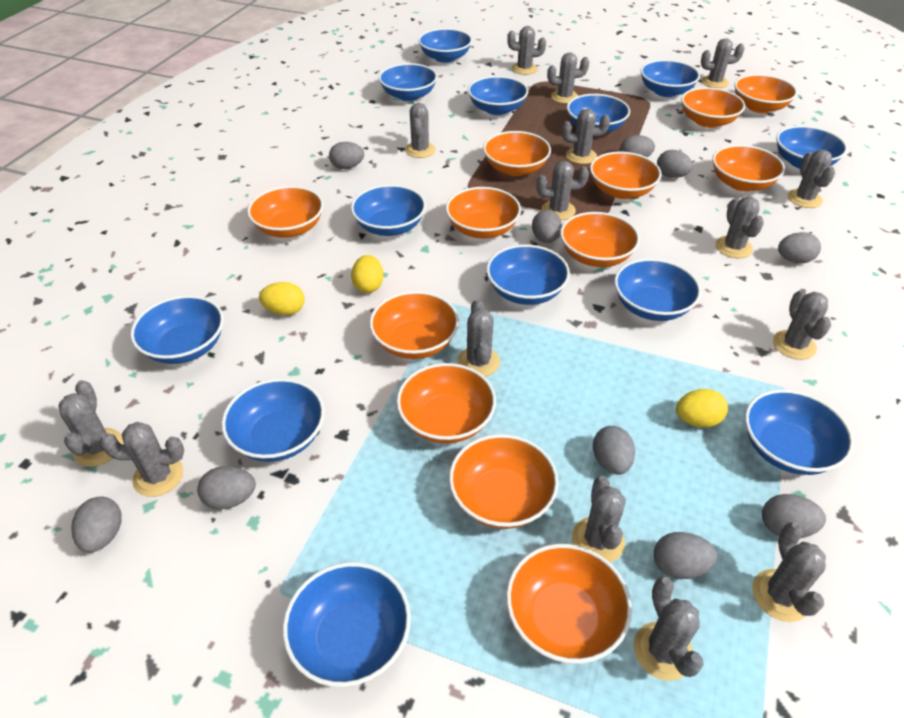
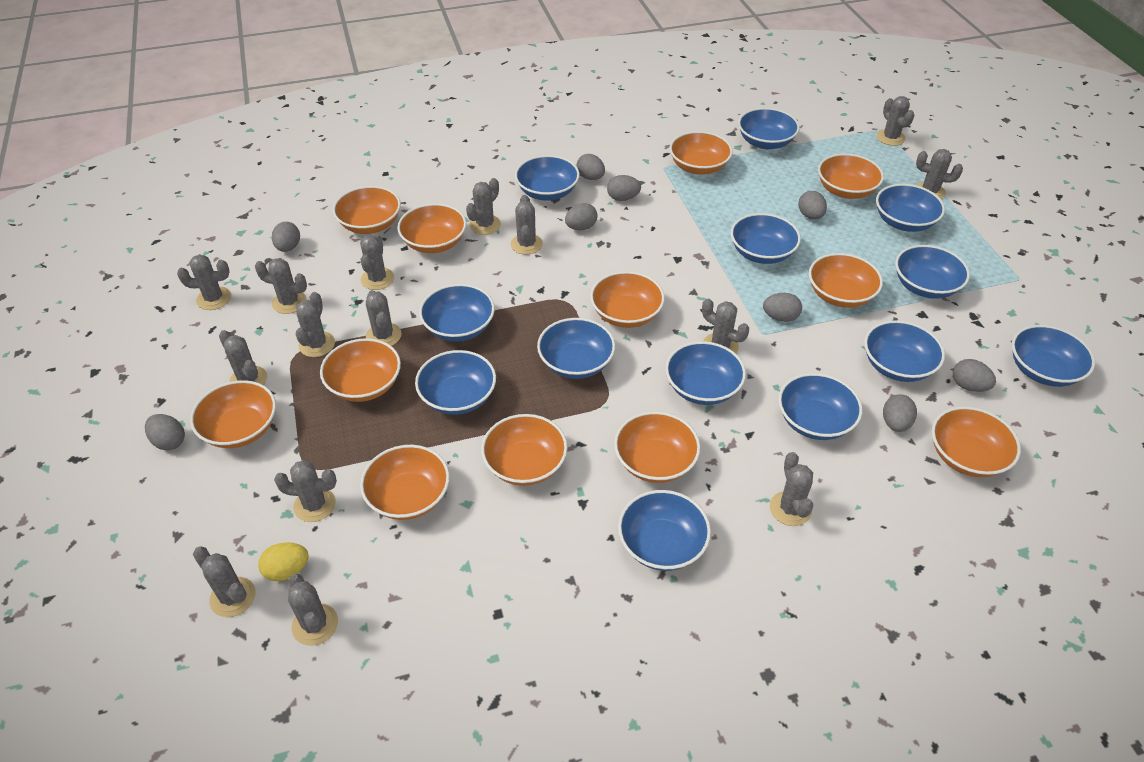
grey egg: 10 -> 9
yellow egg: 3 -> 1

